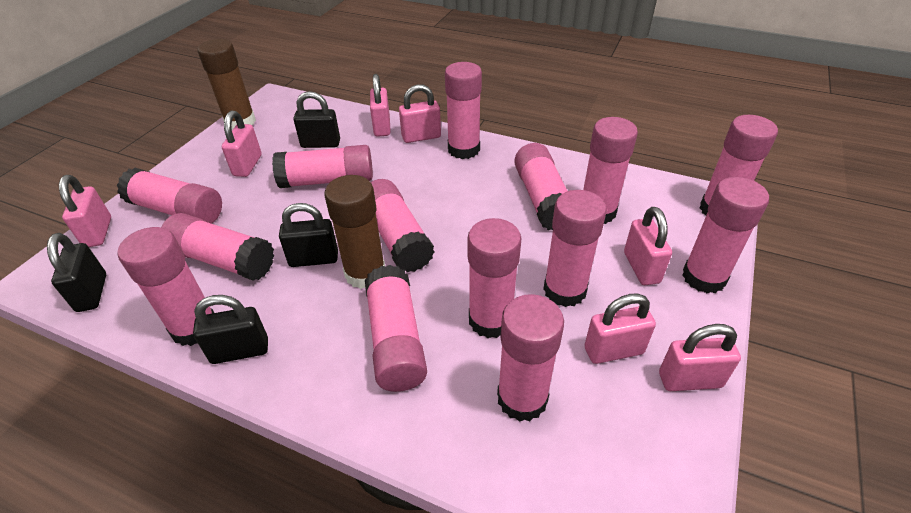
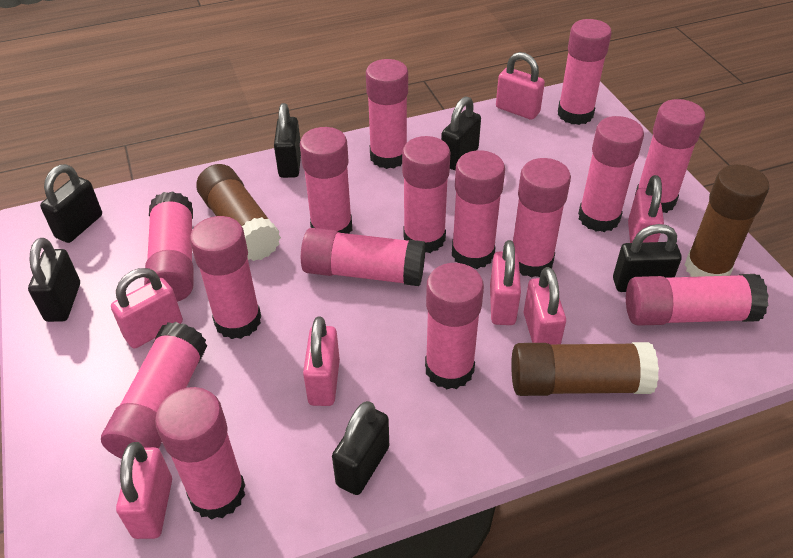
black padlock: 4 -> 6
brown glue stick: 2 -> 3
pink glue stick: 14 -> 15

